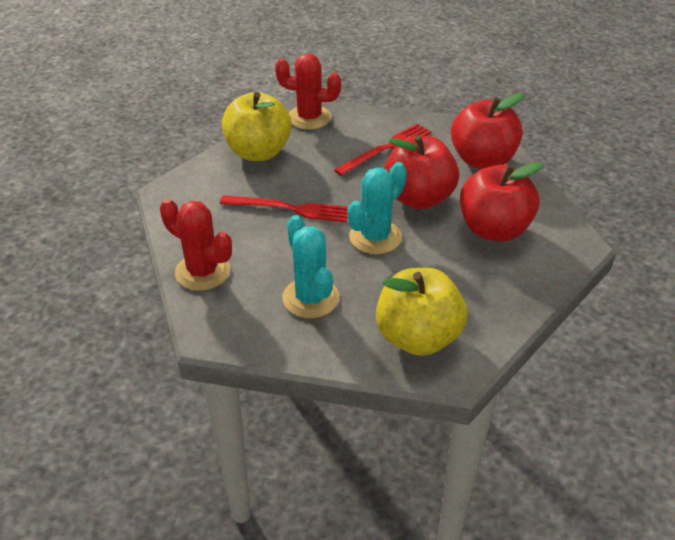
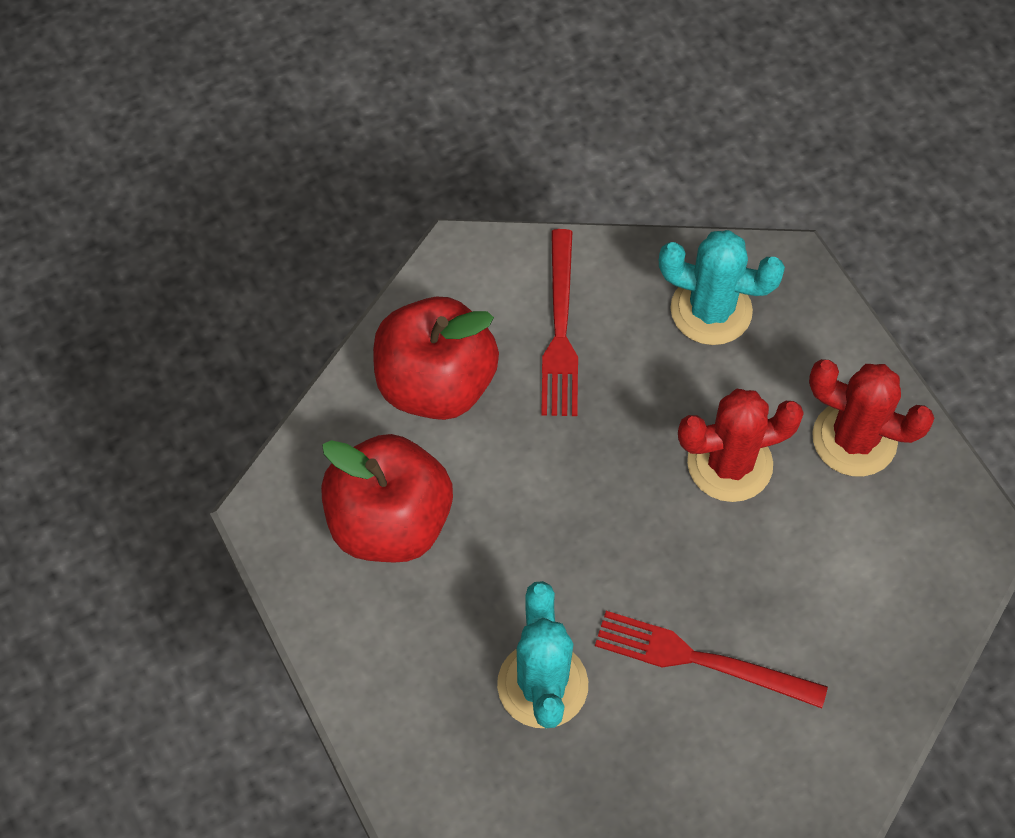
red apple: 3 -> 2
yellow apple: 2 -> 0

